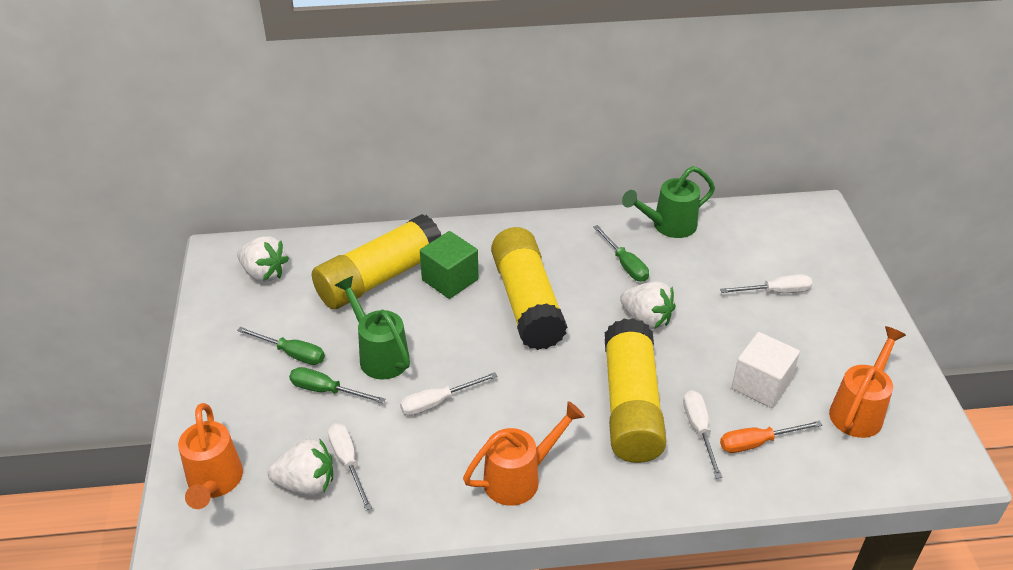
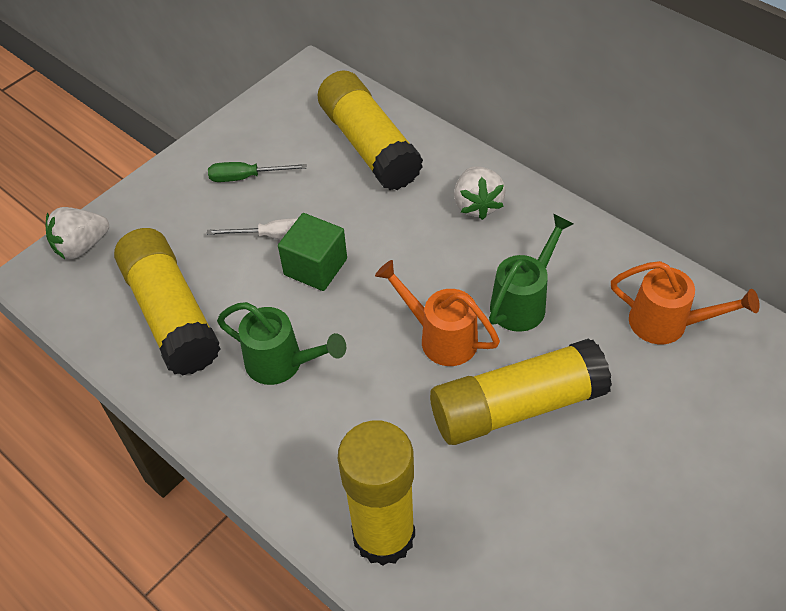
green screwdriver: 3 -> 1
orange screwdriver: 1 -> 0
orange watering can: 3 -> 2
white cube: 1 -> 0
white screwdriver: 4 -> 1
white strawberry: 3 -> 2
yellow glue stick: 3 -> 4

